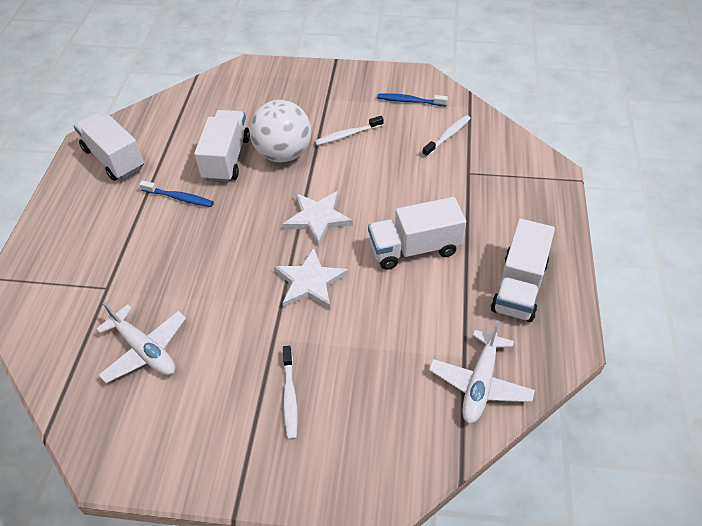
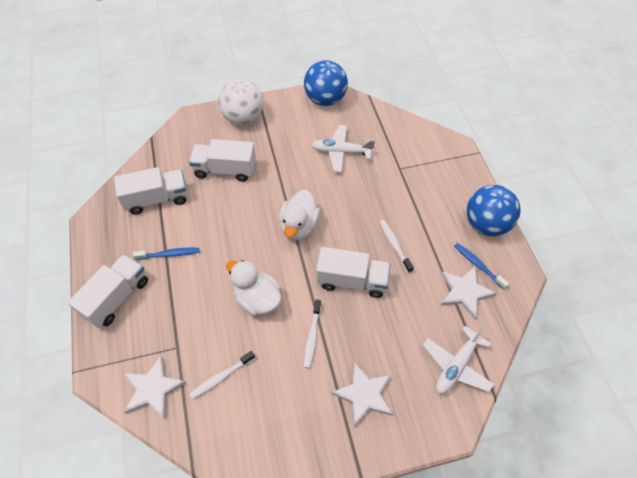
blue ball: 0 -> 2
white duck: 0 -> 2
white star: 2 -> 3

